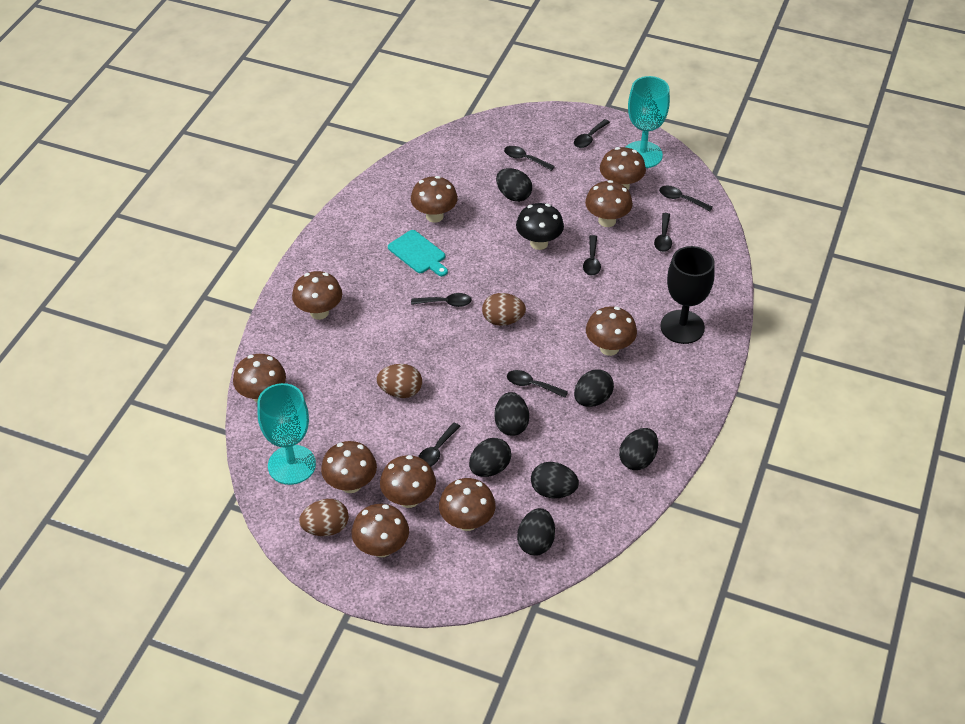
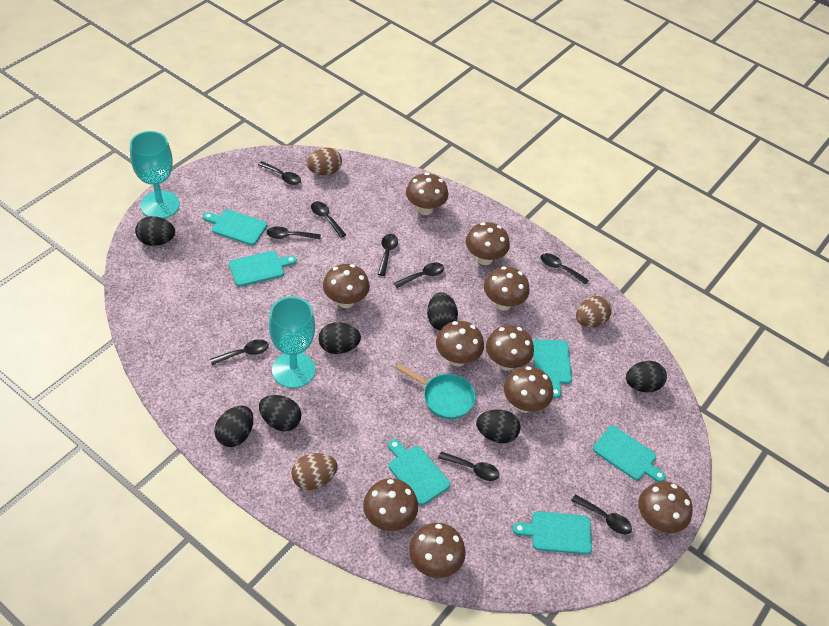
black goblet: 1 -> 0
black mushroom: 1 -> 0
black spoon: 8 -> 9
turquoise cutting board: 1 -> 6
turquoise pan: 0 -> 1

